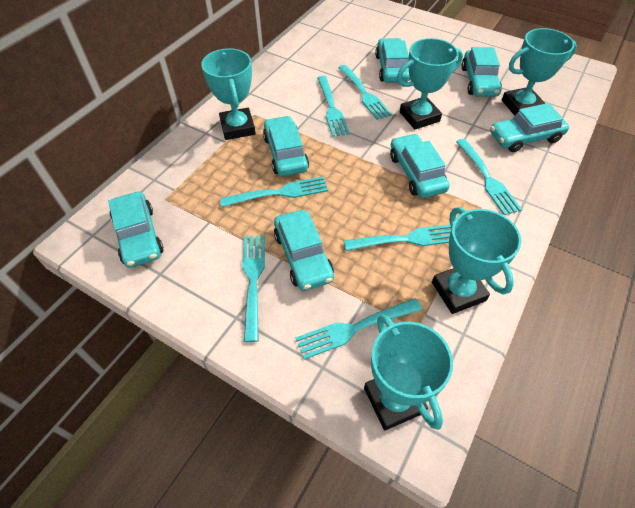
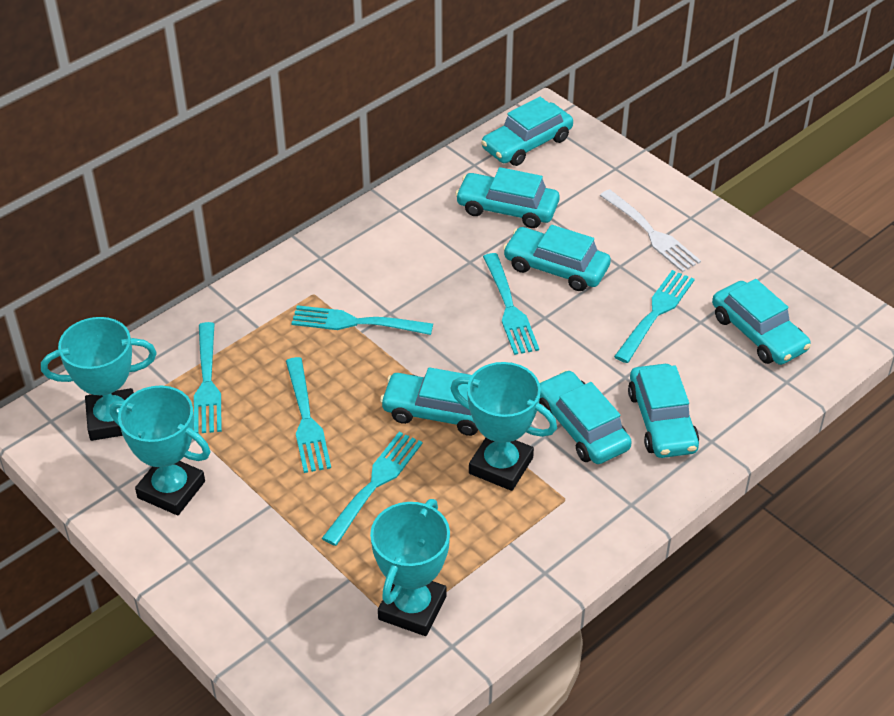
turquoise fork: 7 -> 6
turquoise trophy: 5 -> 4
white fork: 0 -> 1

